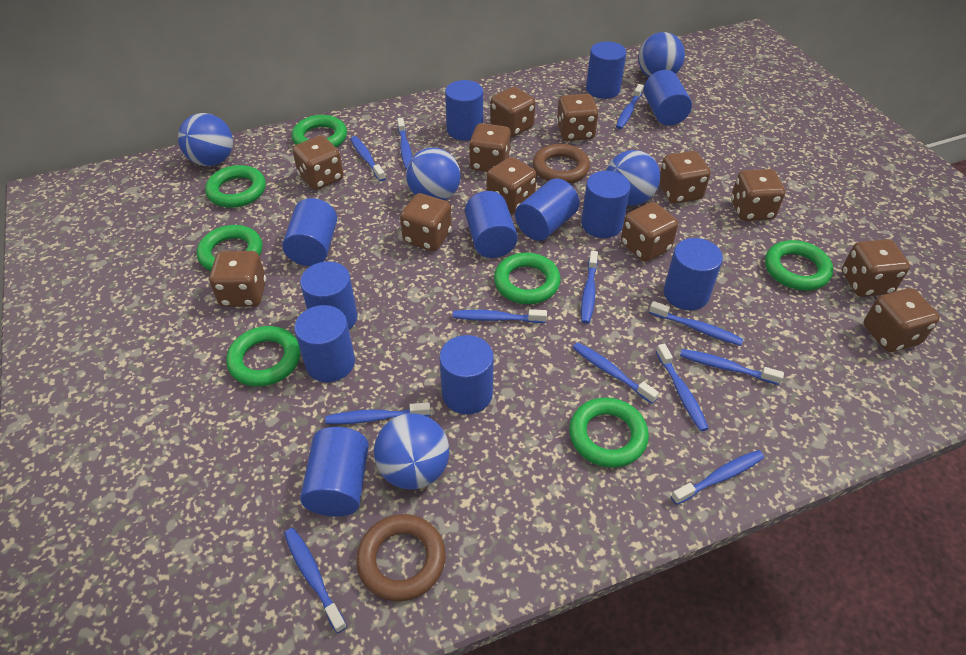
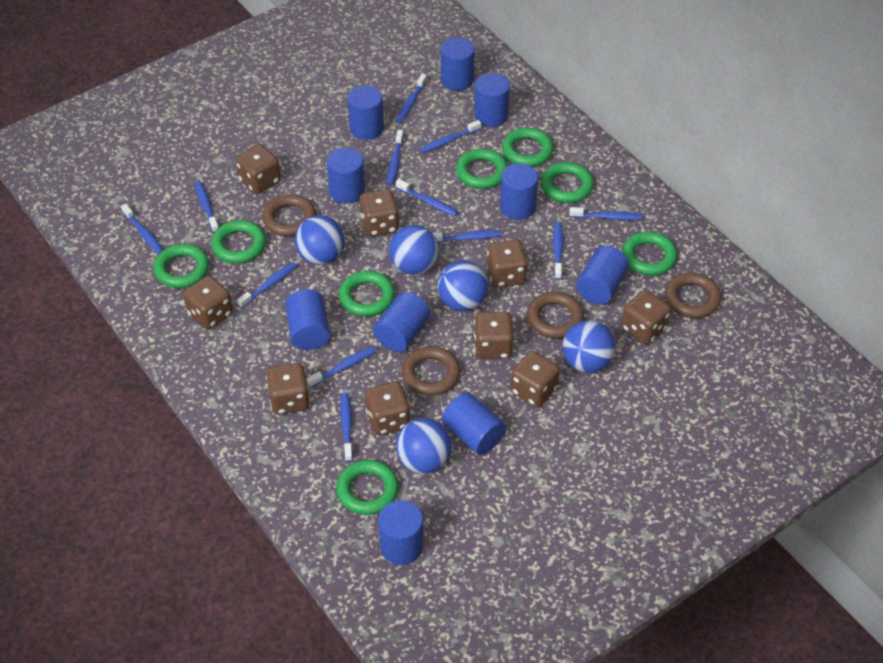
blue cylinder: 12 -> 10
brown dice: 12 -> 9
brown ring: 2 -> 4
green ring: 7 -> 8

